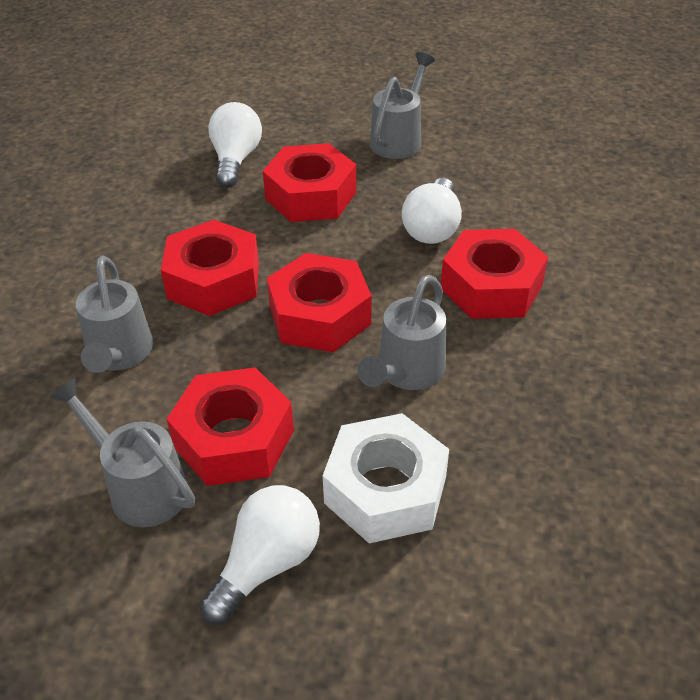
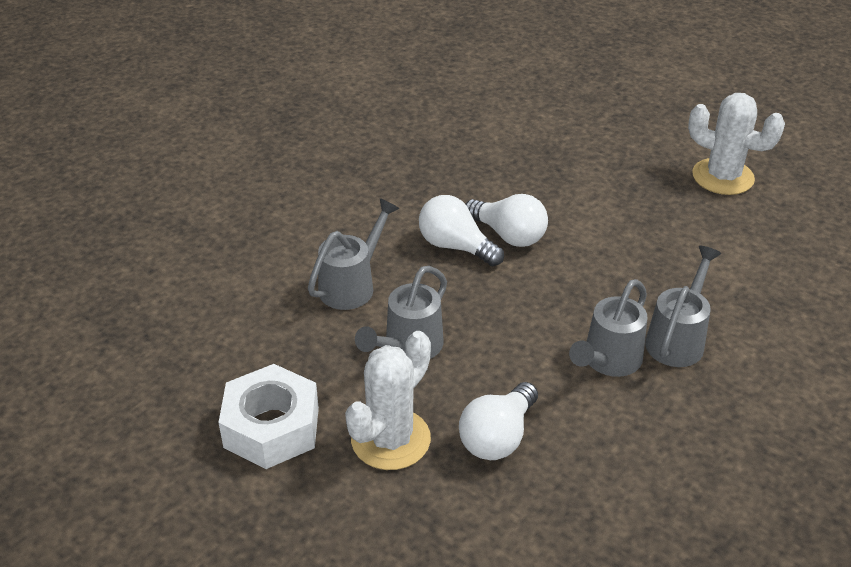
red nut: 5 -> 0
white cactus: 0 -> 2

